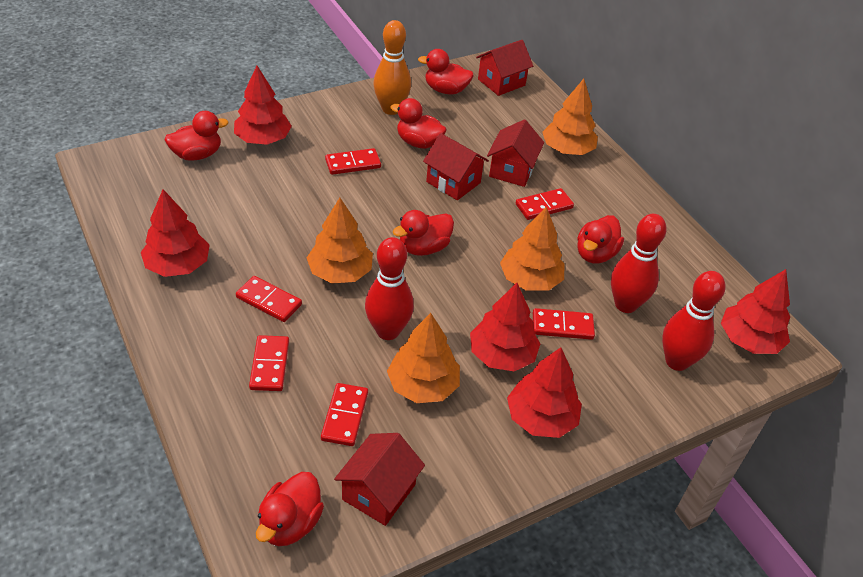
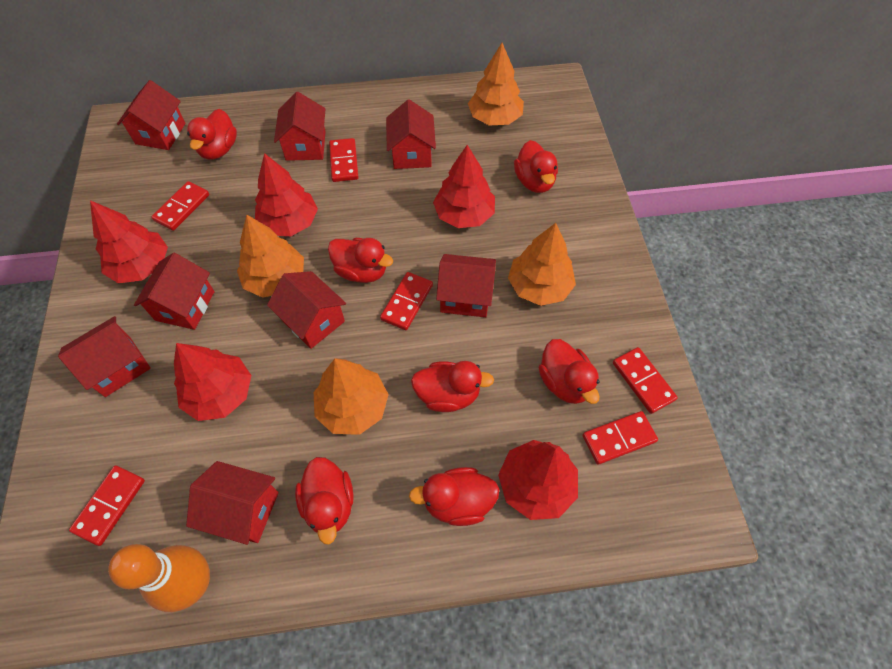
red bowling pin: 3 -> 0
red duck: 6 -> 7
red house: 4 -> 8

